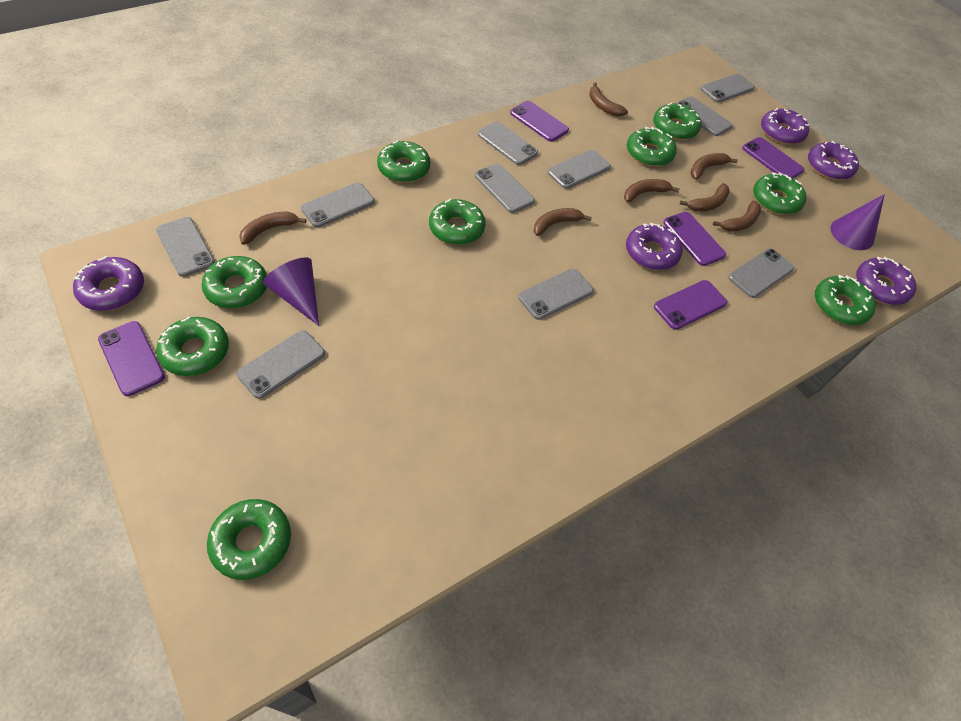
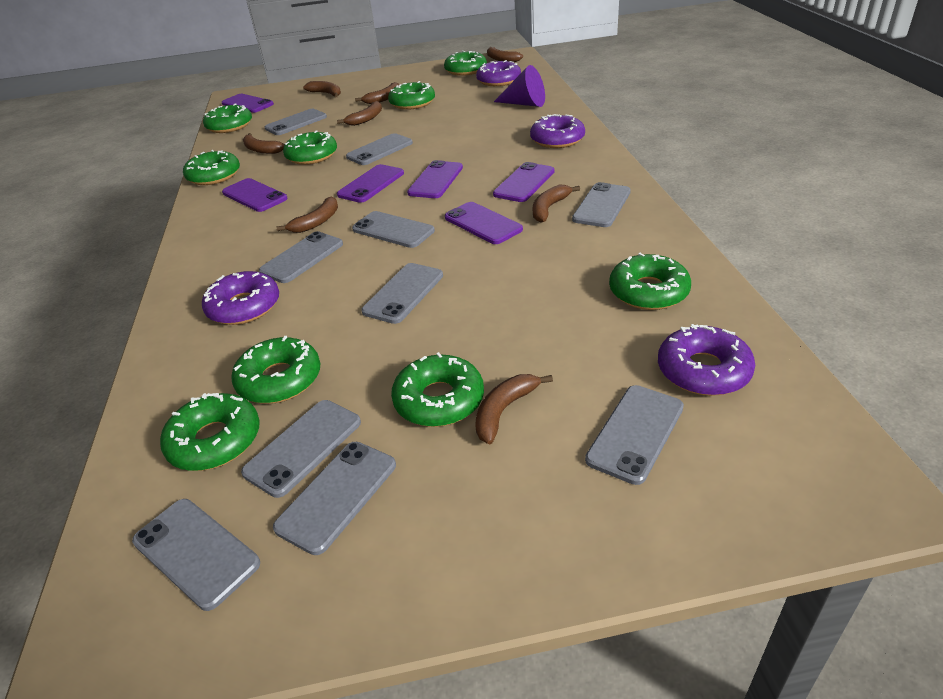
brown banana: 7 -> 8
purple cone: 2 -> 1
purple donut: 5 -> 4
purple phone: 5 -> 6

